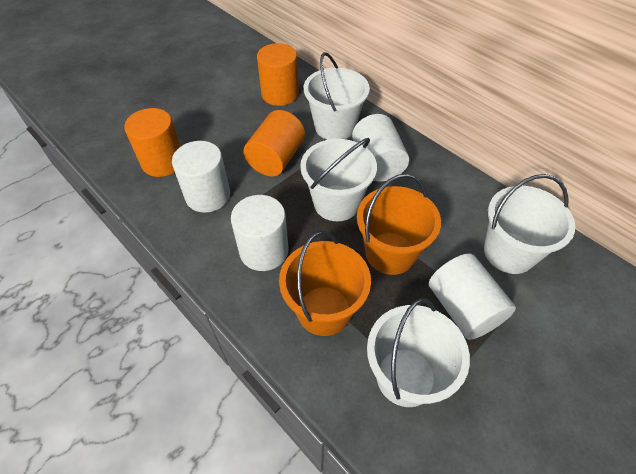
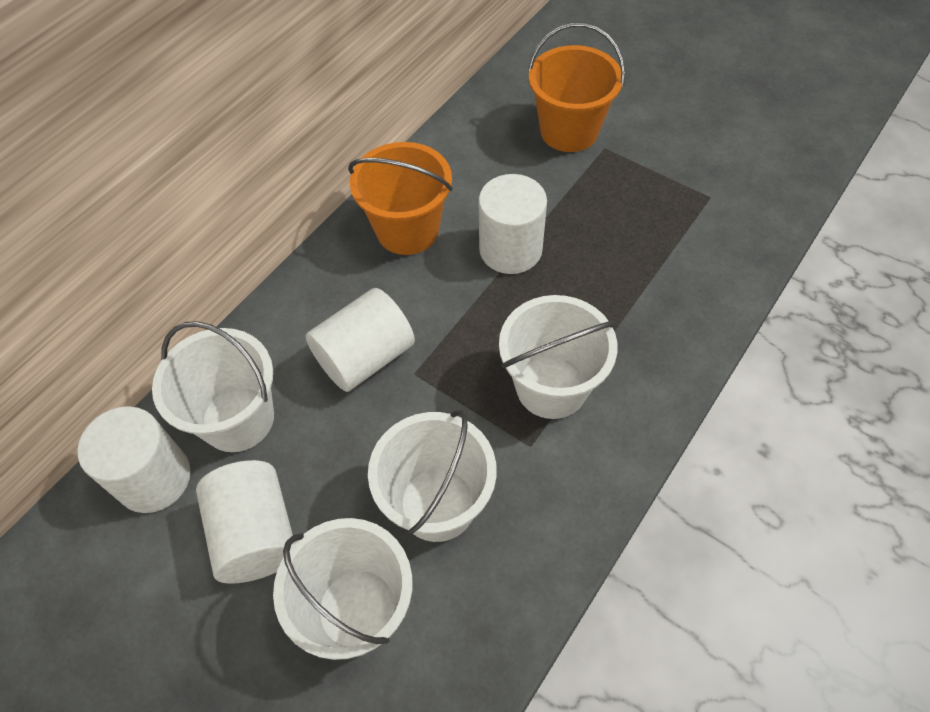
orange cylinder: 3 -> 0

